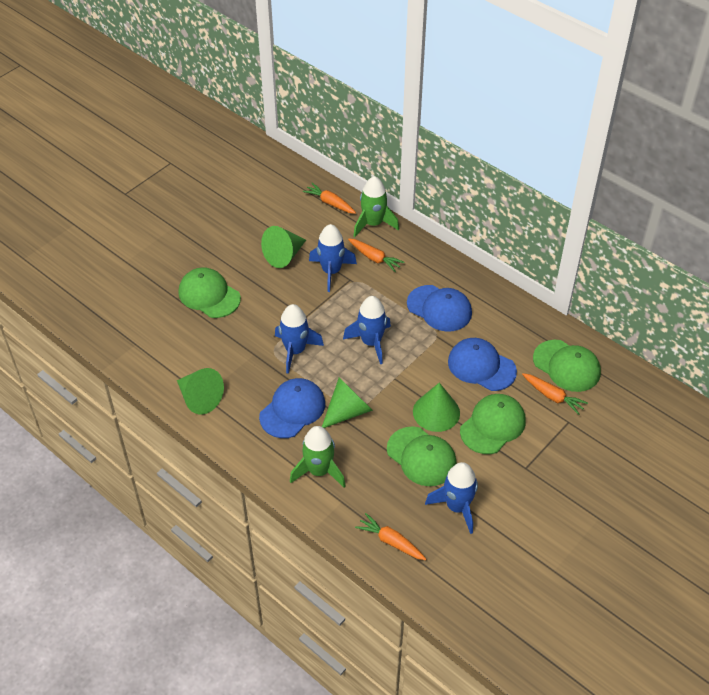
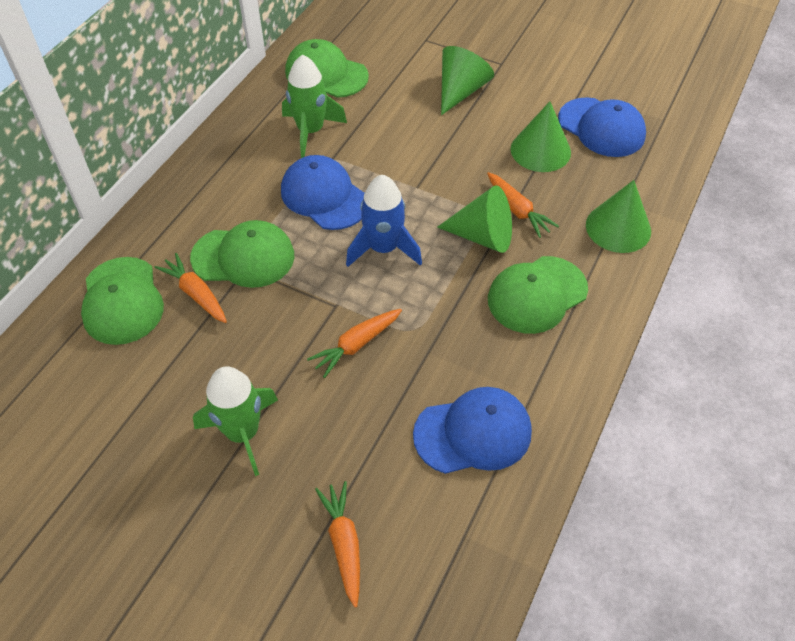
blue rocket: 4 -> 1

